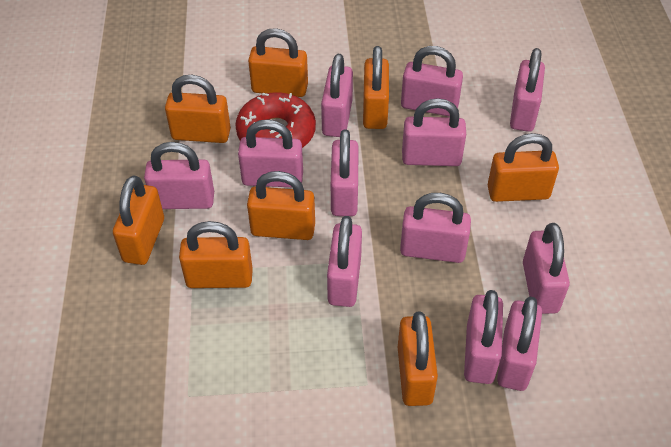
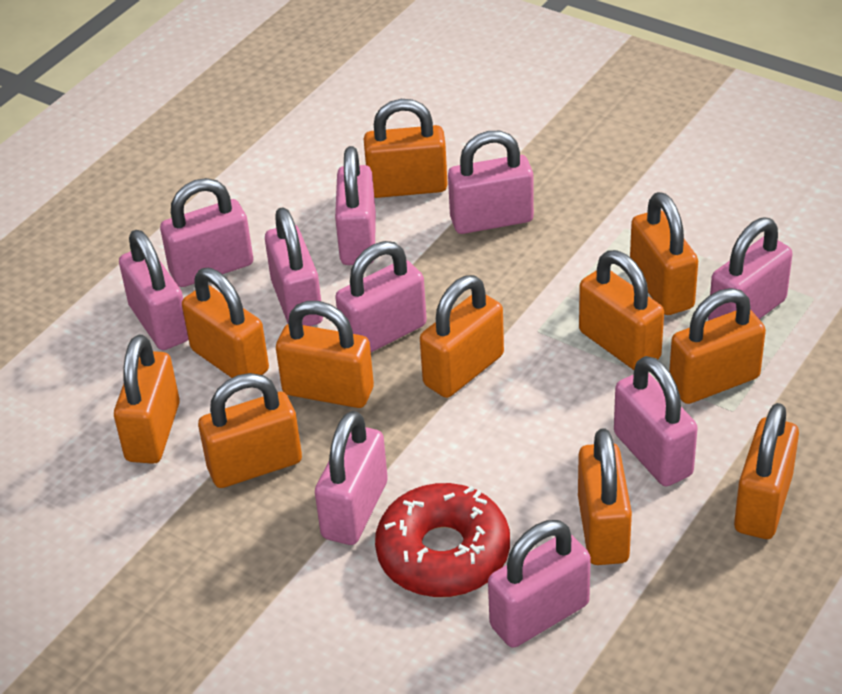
orange padlock: 8 -> 11
pink padlock: 12 -> 10

